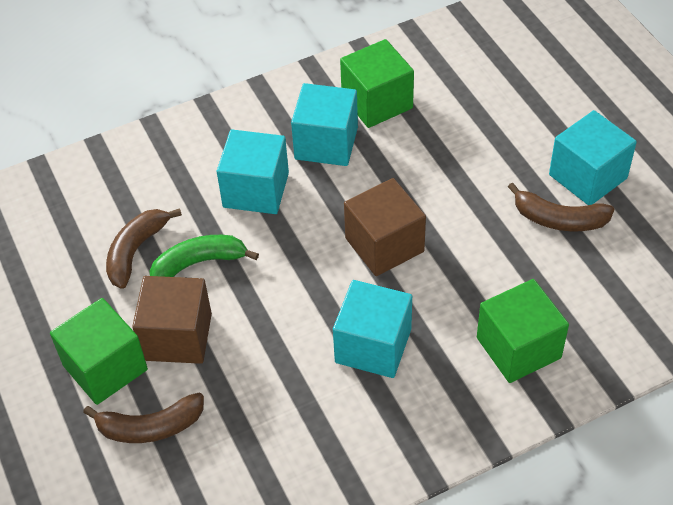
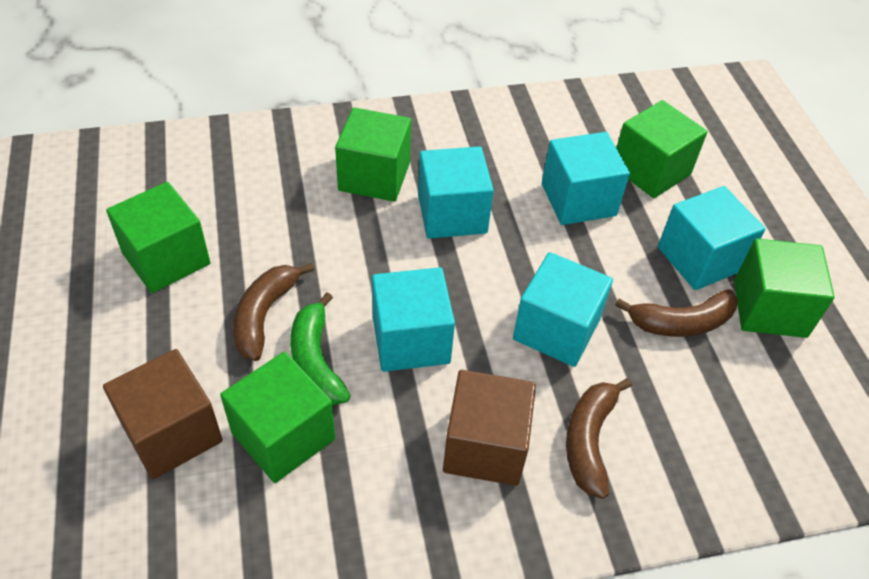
green cube: 3 -> 5
turquoise cube: 4 -> 5

